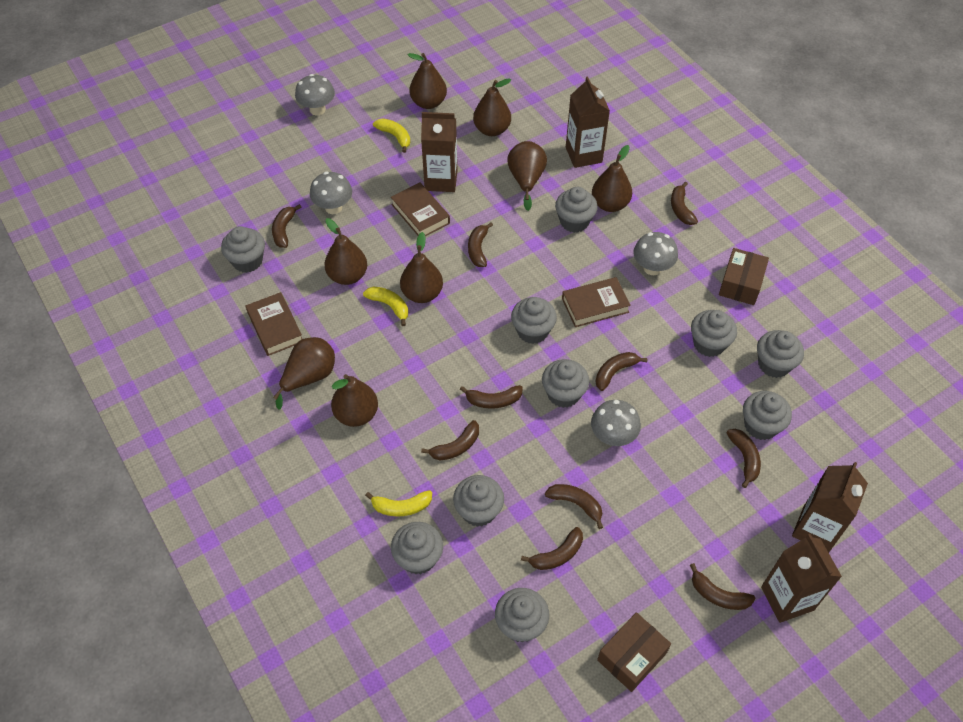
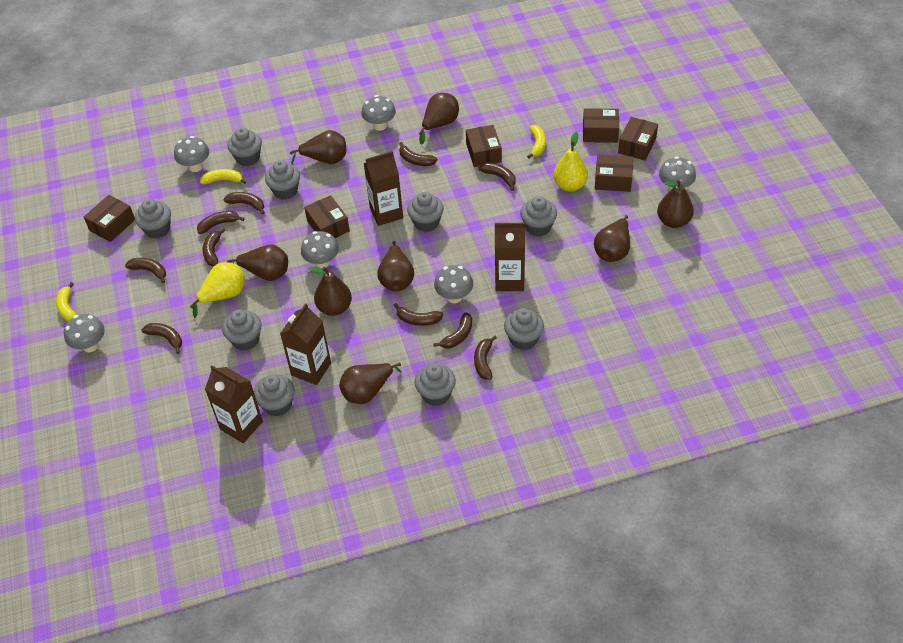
brown book: 3 -> 0
brown box: 2 -> 6
grey cupcake: 10 -> 9
grey mushroom: 4 -> 6
yellow pear: 0 -> 2

